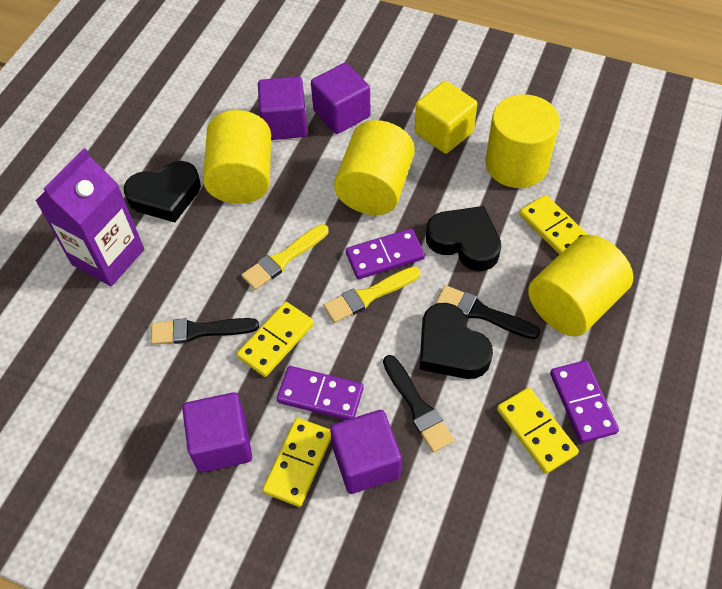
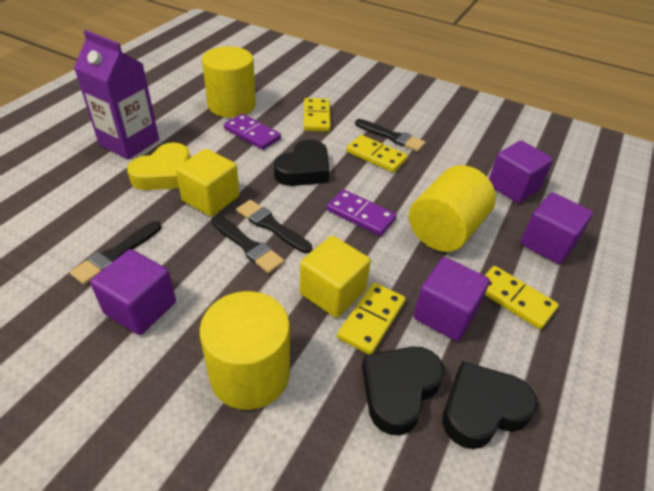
black brush: 3 -> 4
purple domino: 3 -> 2
yellow brush: 2 -> 0
yellow cube: 1 -> 2
yellow cylinder: 4 -> 3
yellow heart: 0 -> 1

